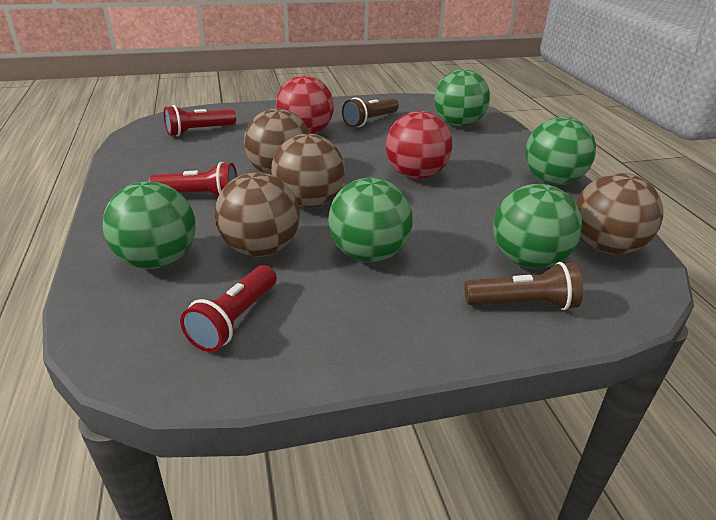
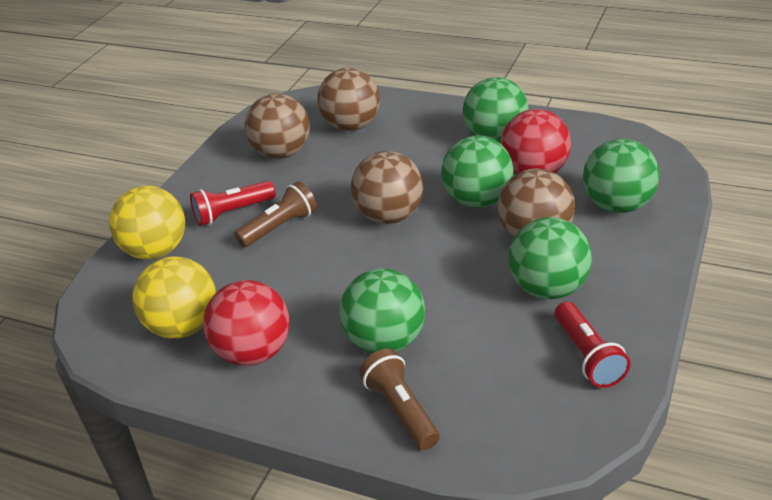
red flashlight: 3 -> 2
yellow ball: 0 -> 2

